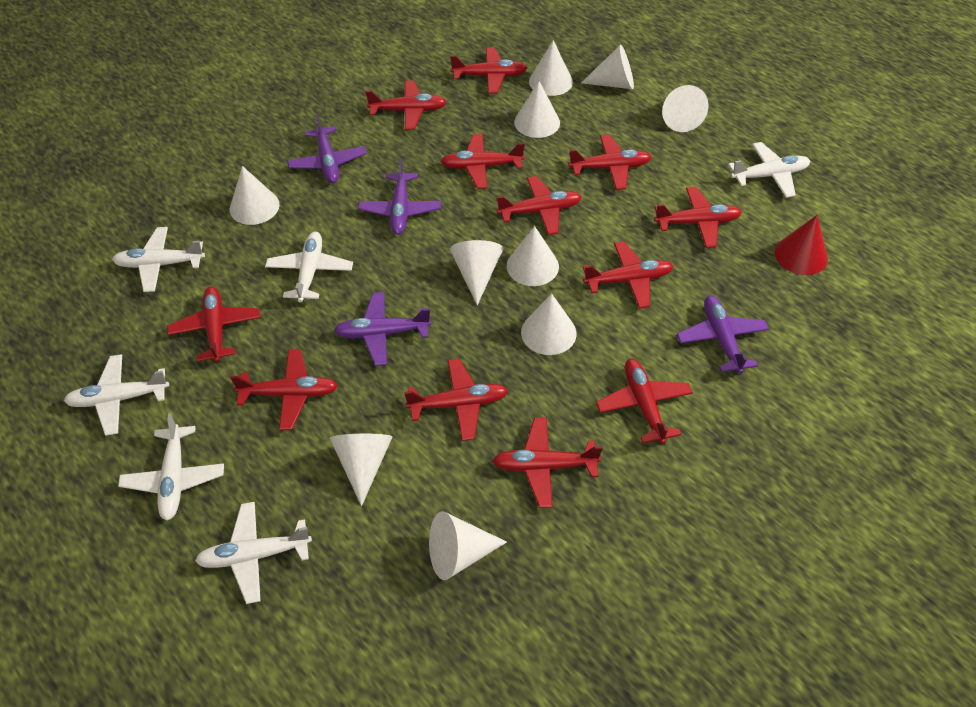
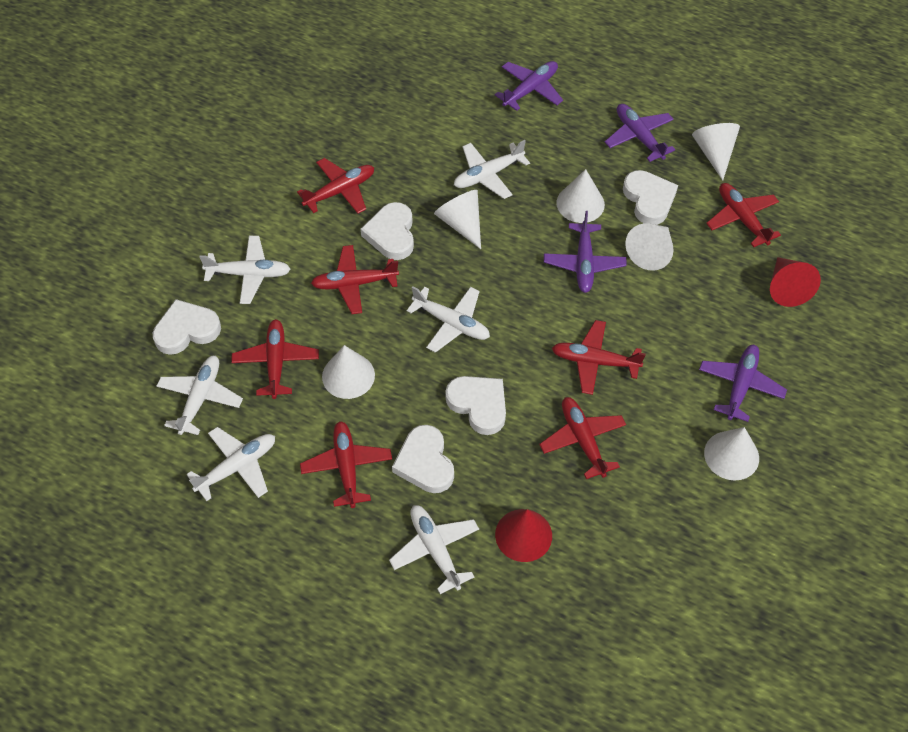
red cone: 1 -> 2
red plane: 12 -> 7
white cone: 10 -> 6
white heart: 0 -> 5

